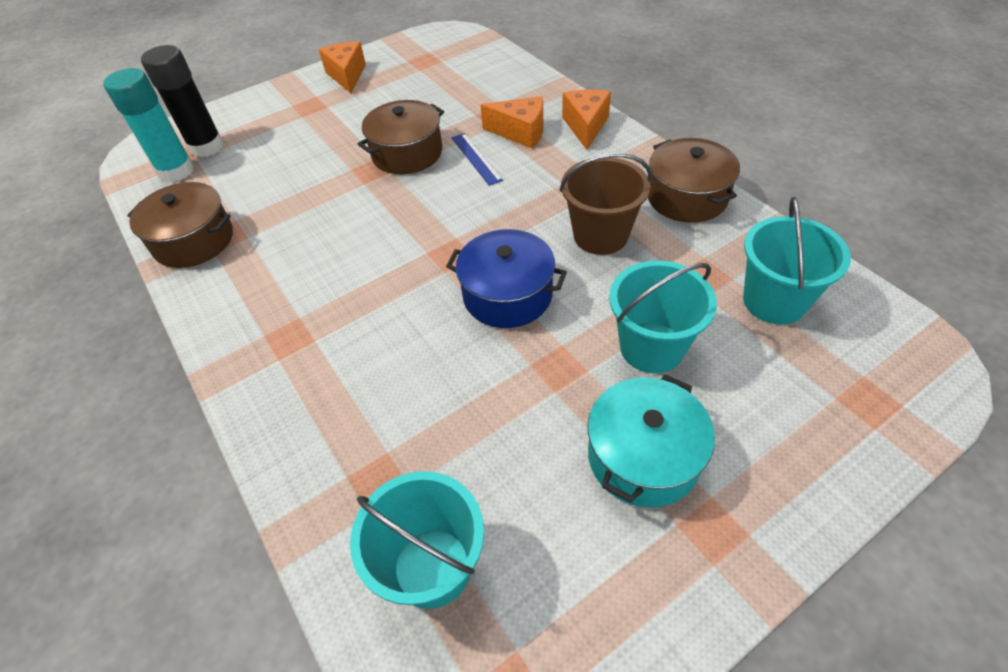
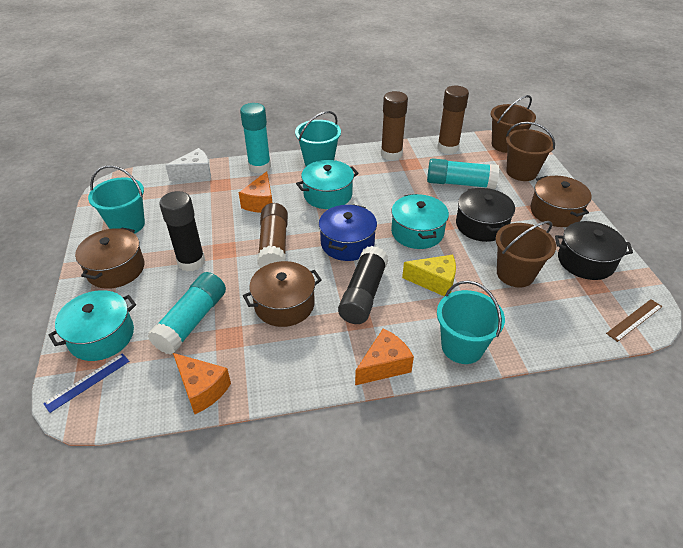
black glue stick: 1 -> 2
black pot: 0 -> 2
brown bucket: 1 -> 3
brown glue stick: 0 -> 3
brown ruler: 0 -> 1
turquoise glue stick: 1 -> 3
turquoise pot: 1 -> 3
white cheese: 0 -> 1
yellow cheese: 0 -> 1

